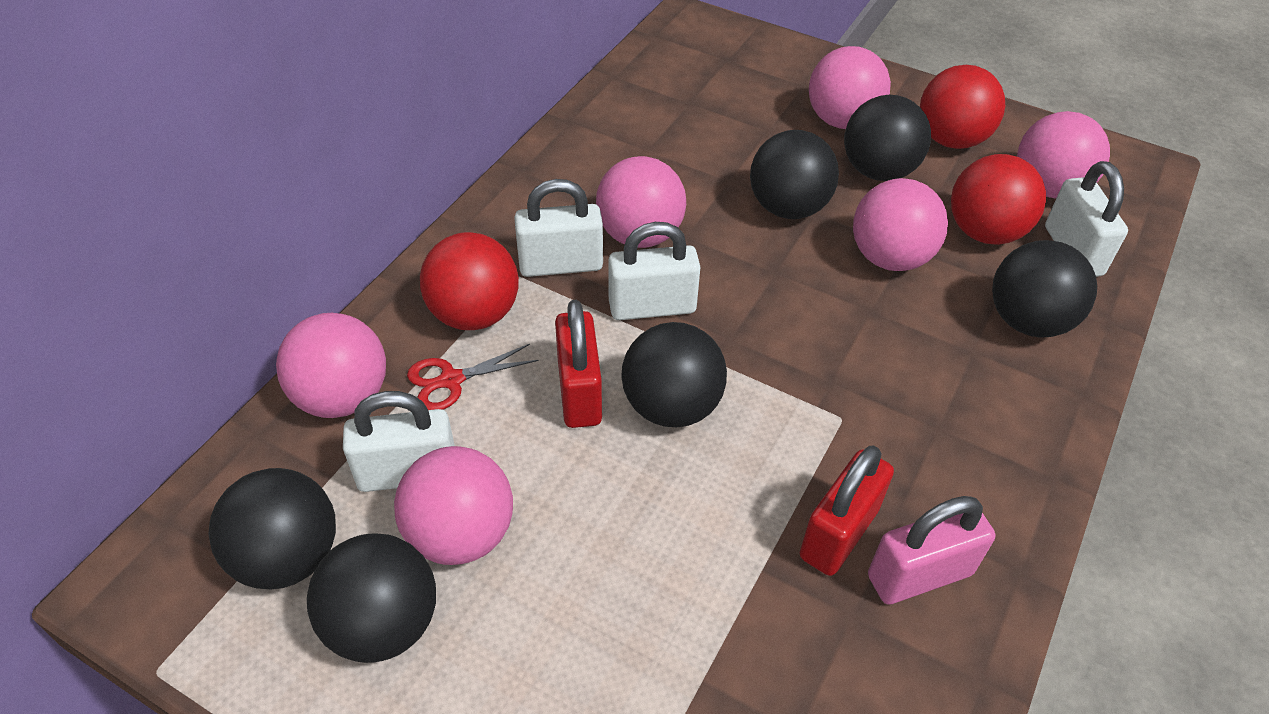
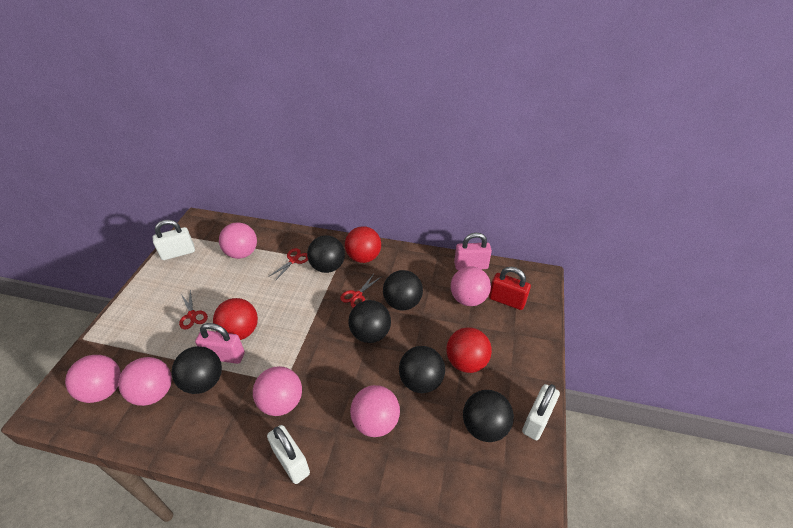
pink padlock: 1 -> 2
red padlock: 2 -> 1
red scissors: 1 -> 3
white padlock: 4 -> 3

